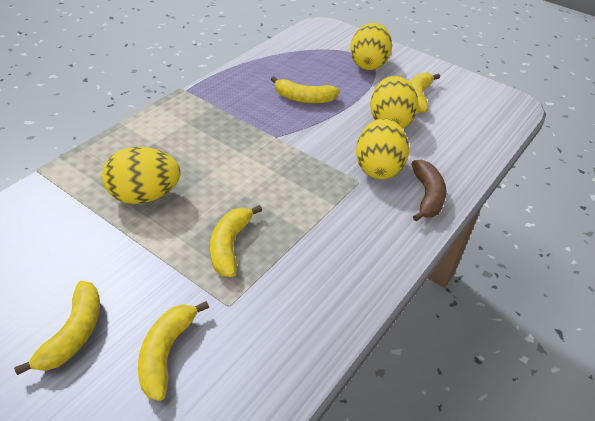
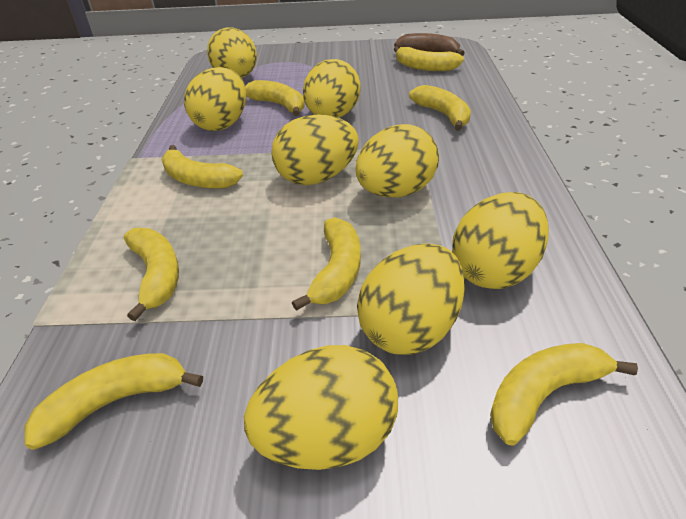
yellow banana: 5 -> 8
yellow egg: 4 -> 8

